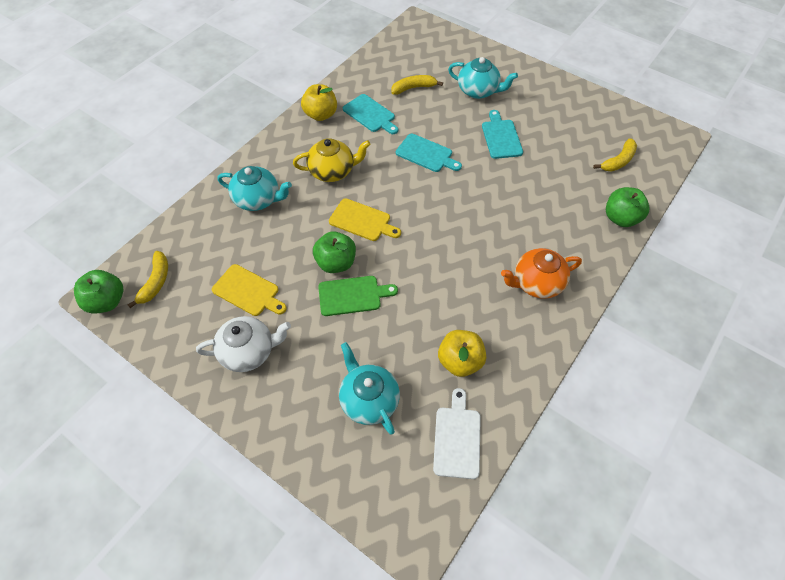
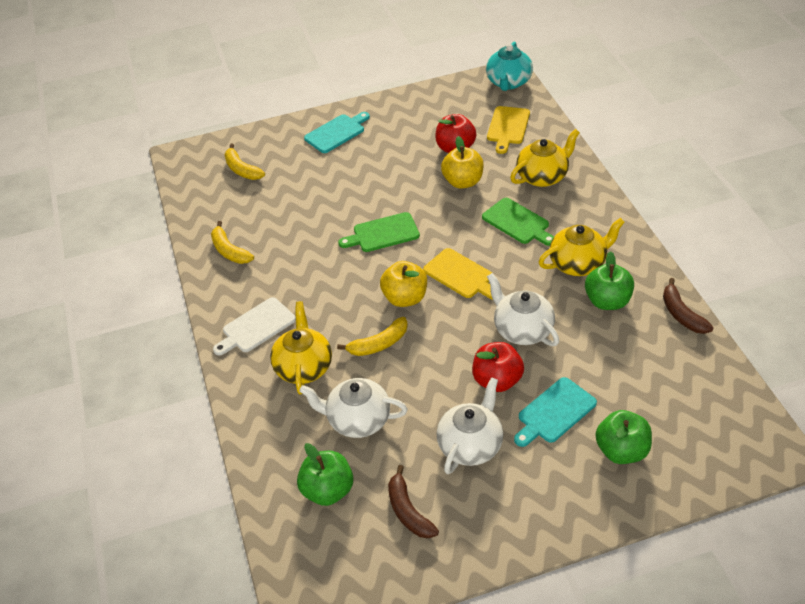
brown banana: 0 -> 2
green cutting board: 1 -> 2
orange teapot: 1 -> 0
red apple: 0 -> 2
turquoise cutting board: 3 -> 2
turquoise teapot: 3 -> 1
white teapot: 1 -> 3
yellow teapot: 1 -> 3

